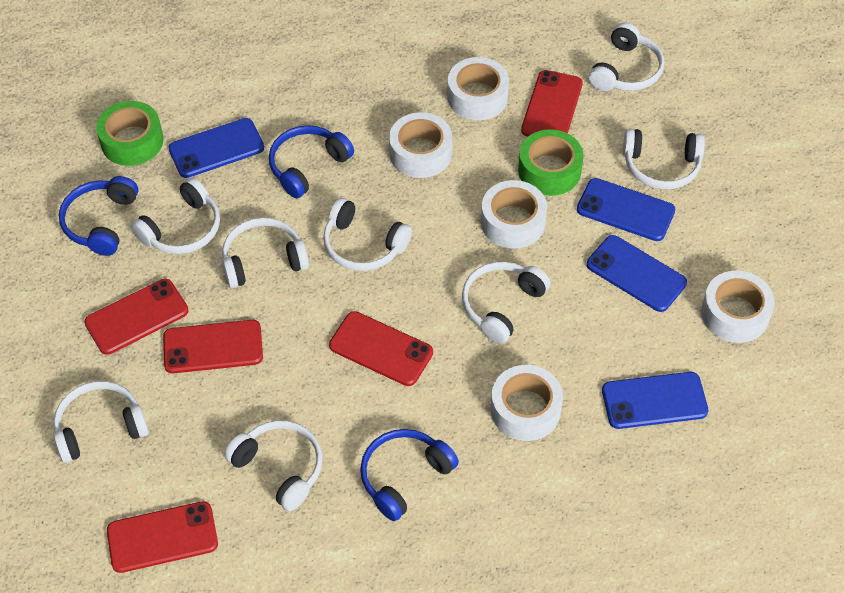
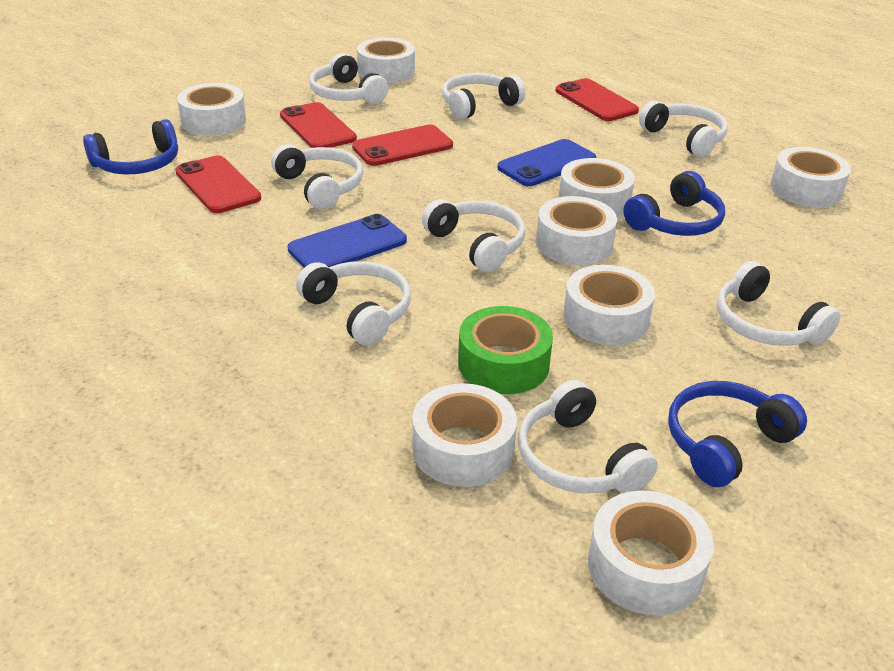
blue phone: 4 -> 2
green tape: 2 -> 1
red phone: 5 -> 4
white tape: 5 -> 8

